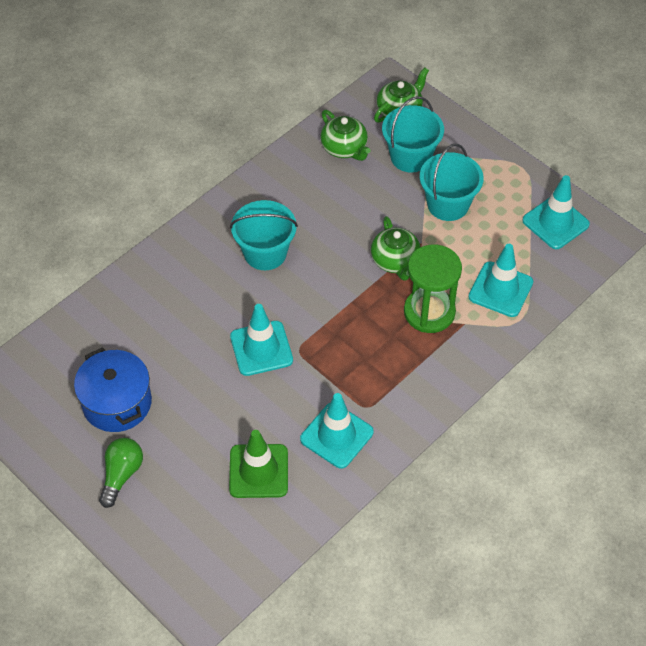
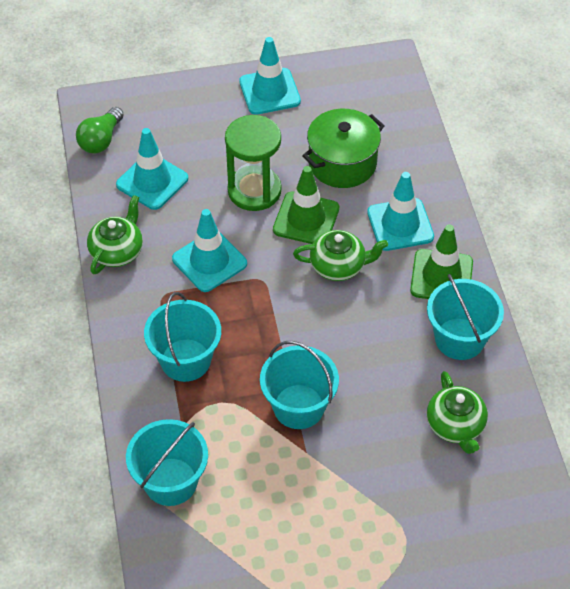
blue pot: 1 -> 0
green pot: 0 -> 1
green traffic cone: 1 -> 2
turquoise bucket: 3 -> 4

